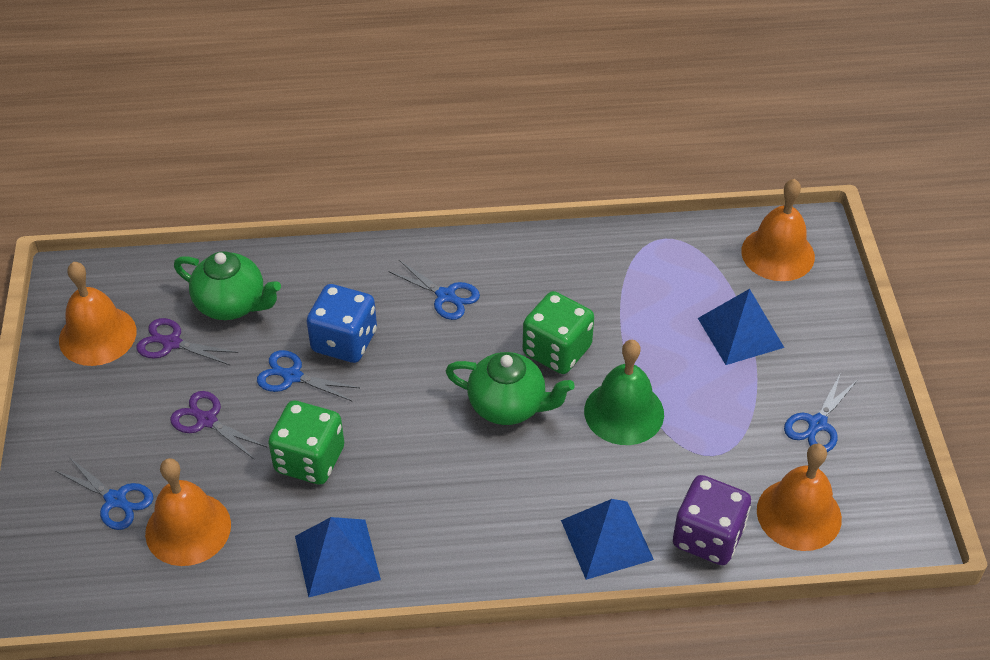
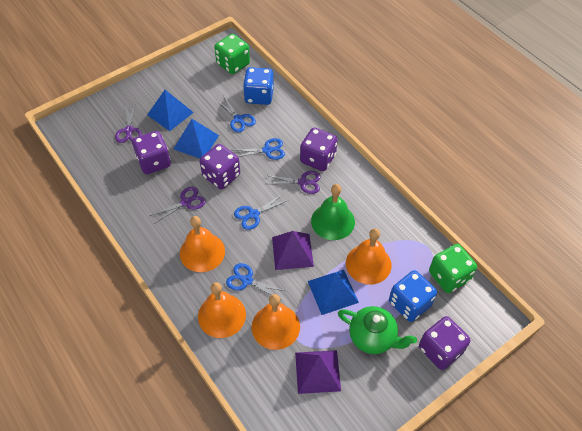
blue dice: 1 -> 2
green teapot: 2 -> 1
purple dice: 1 -> 4
purple pyramid: 0 -> 2
purple scissors: 2 -> 3

